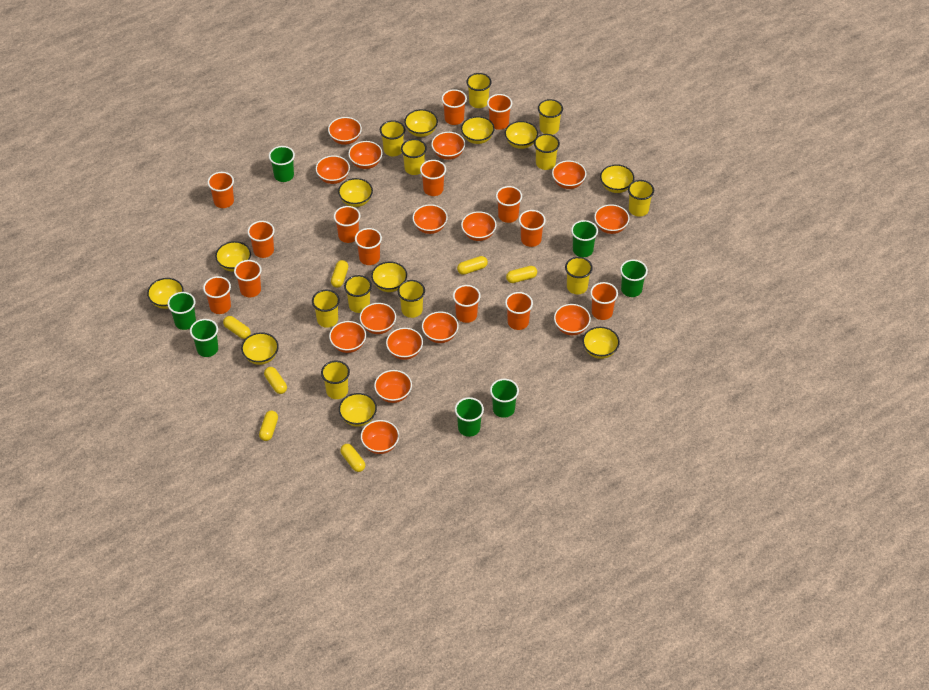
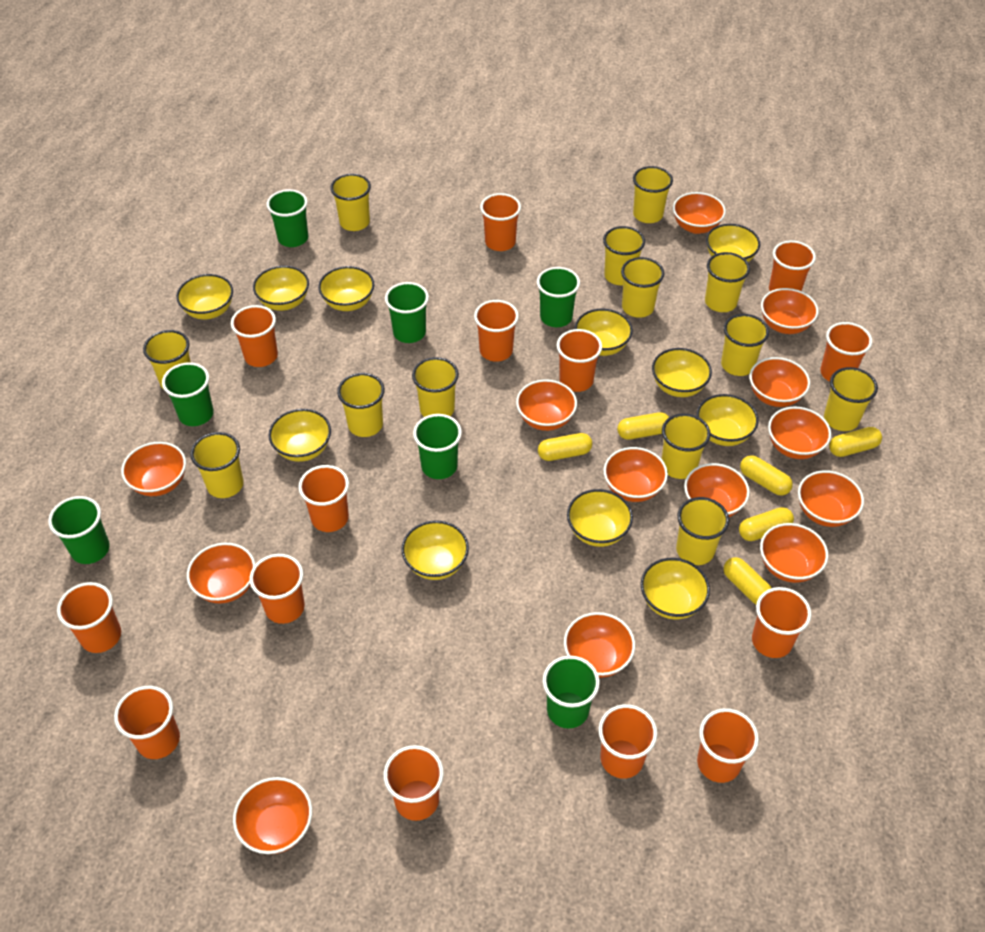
orange bowl: 15 -> 13
yellow capsule: 7 -> 6
yellow cup: 11 -> 13

